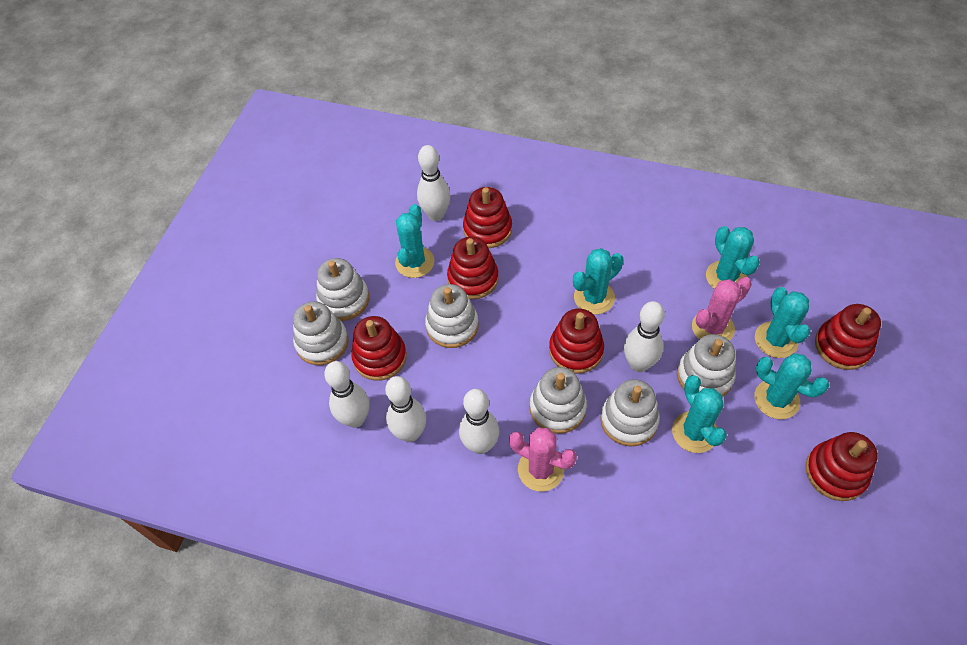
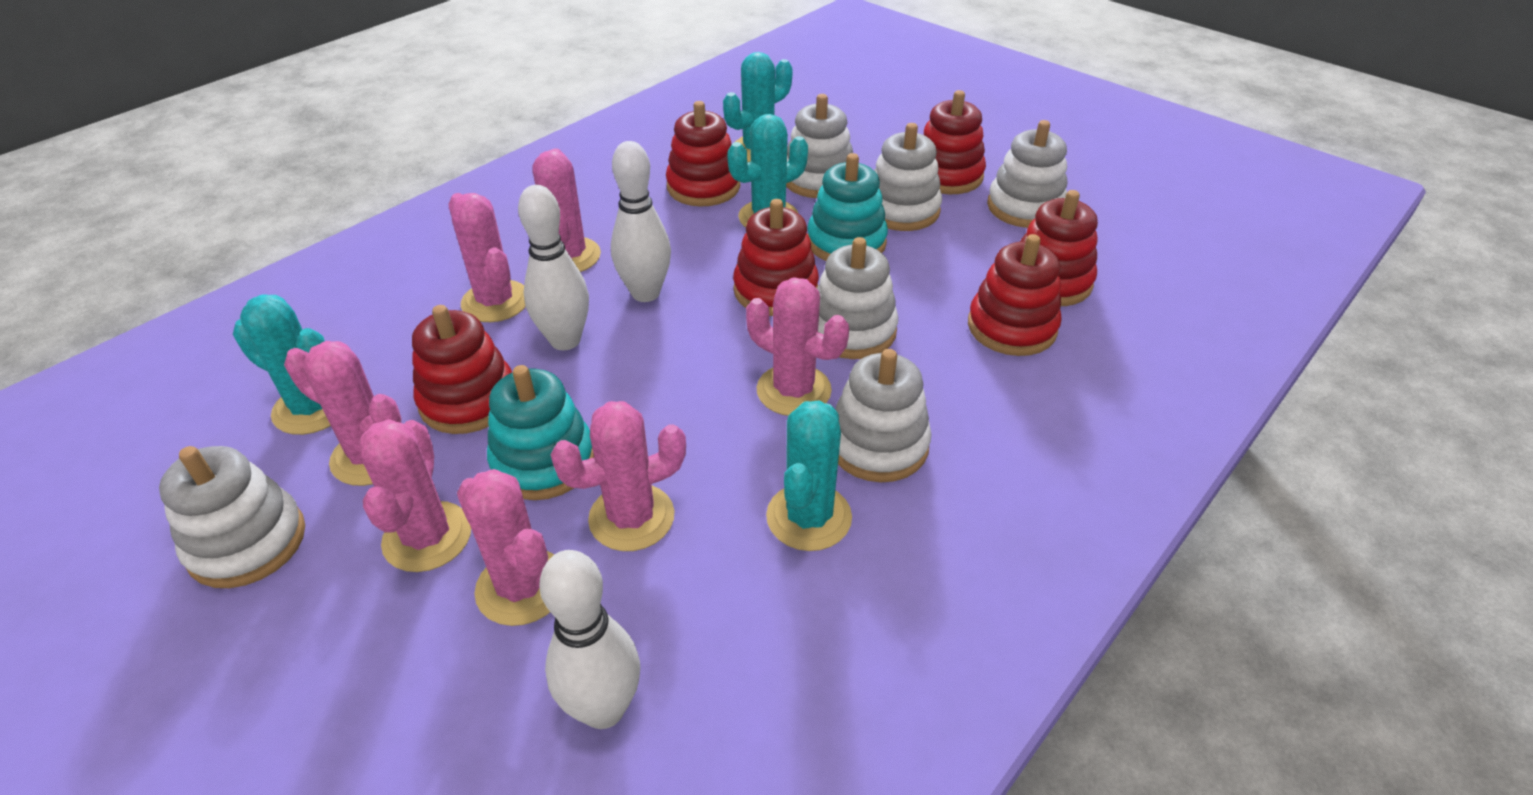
pink cactus: 2 -> 7
turquoise cactus: 6 -> 4
turquoise stacking toy: 0 -> 2
white bowling pin: 5 -> 3

